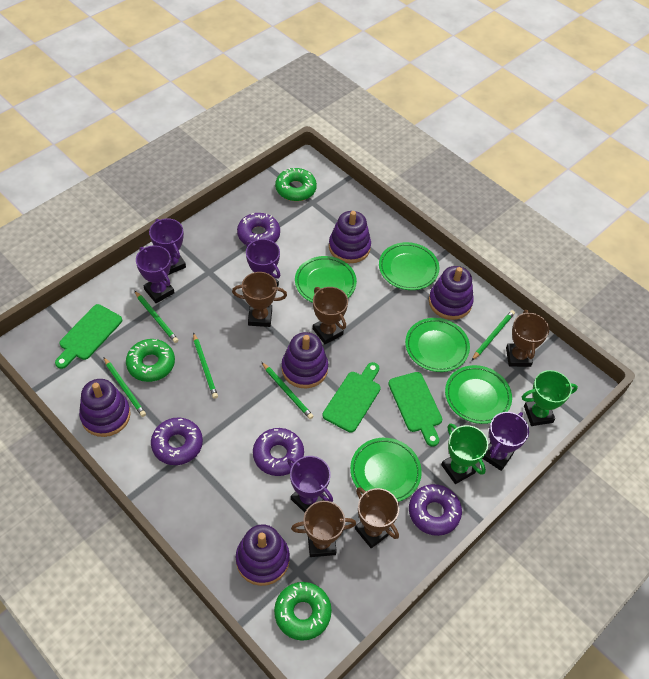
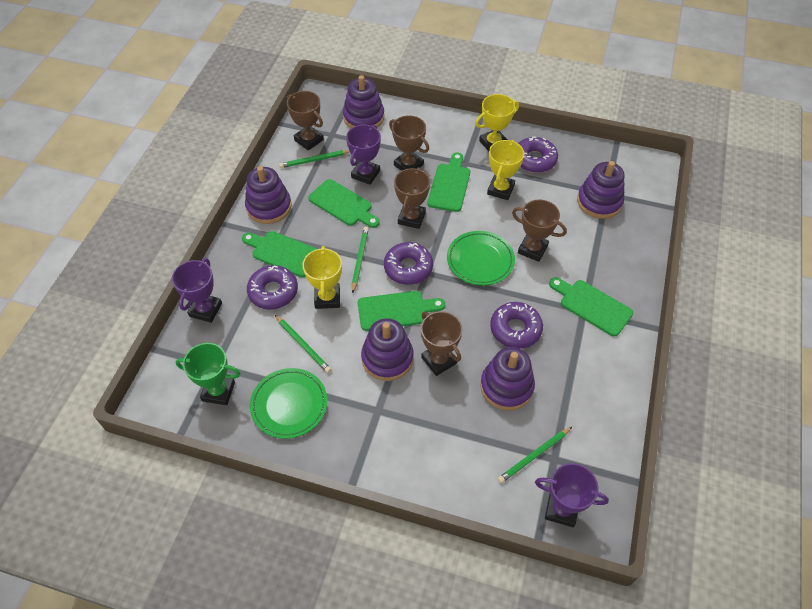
green cutting board: 3 -> 5
green donut: 3 -> 0
green pencil: 5 -> 4
green plate: 5 -> 2
green trophy: 2 -> 1
purple trophy: 5 -> 3
yellow trophy: 0 -> 3

